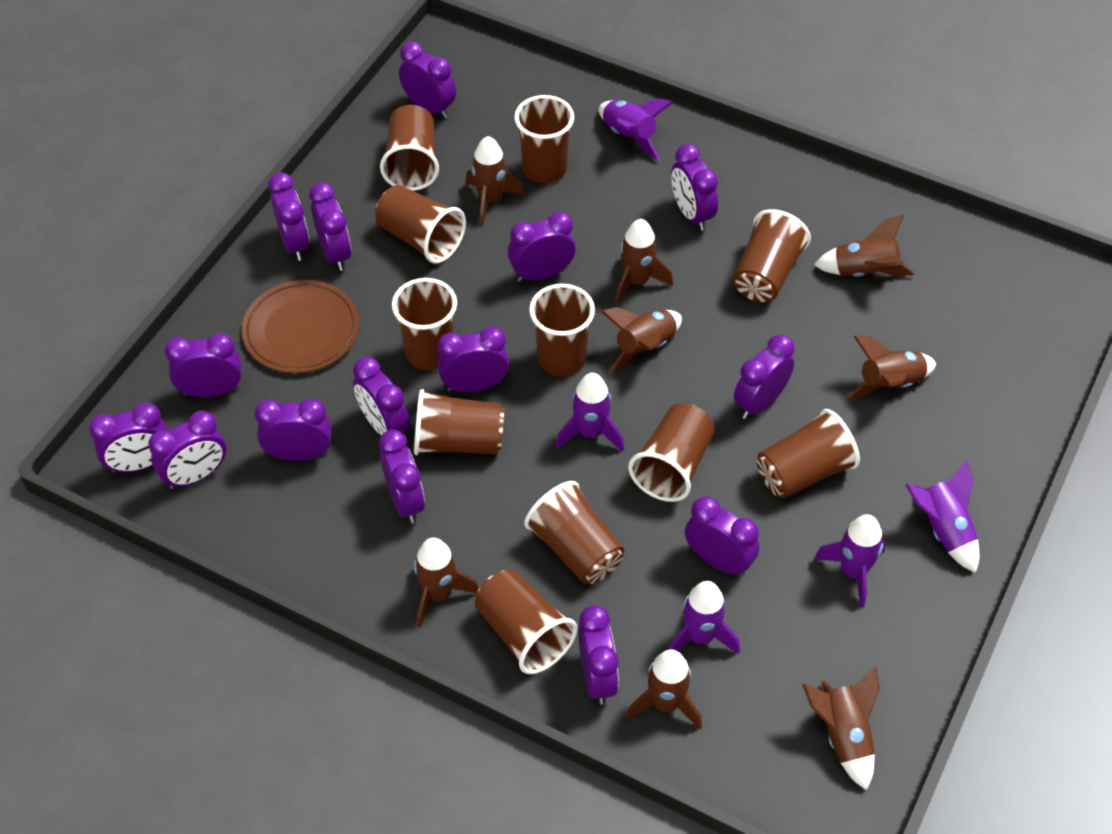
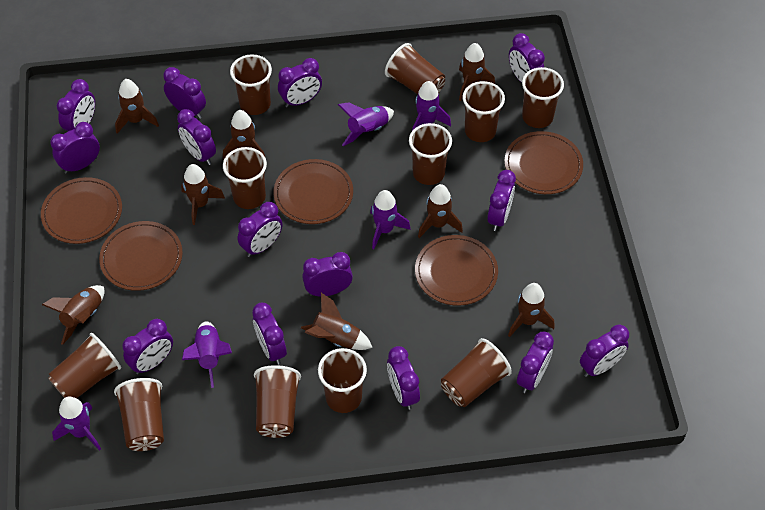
brown plate: 1 -> 5
purple clock: 15 -> 14

